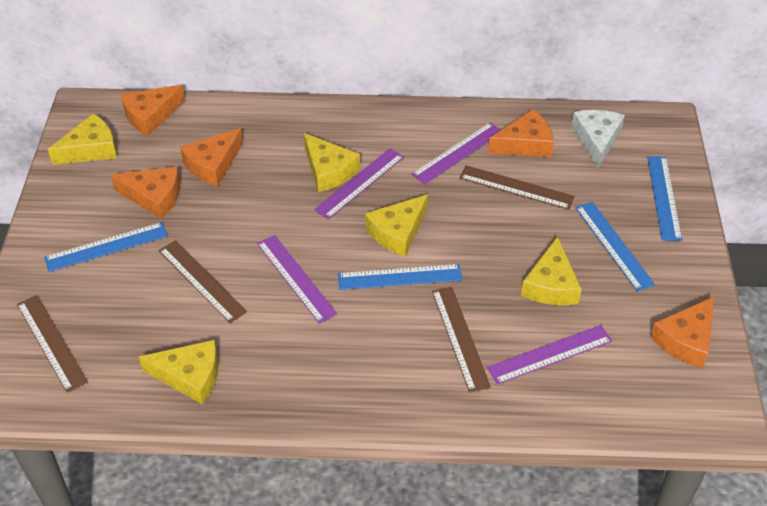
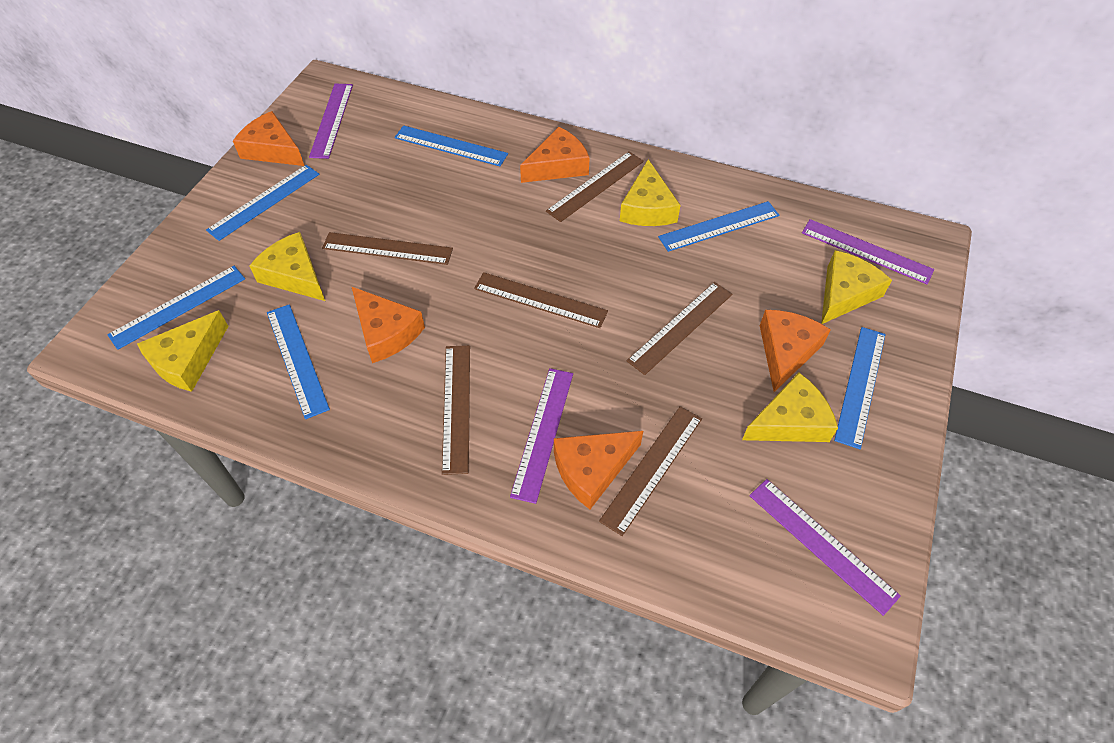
blue ruler: 4 -> 6
brown ruler: 4 -> 6
white cheese: 1 -> 0

